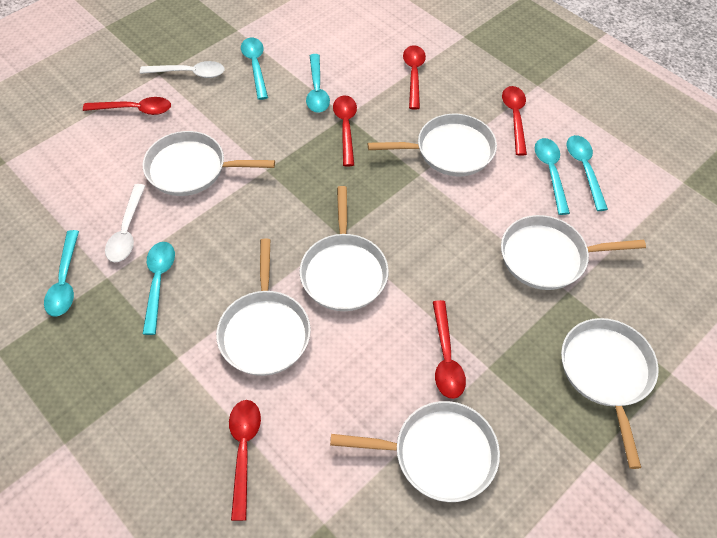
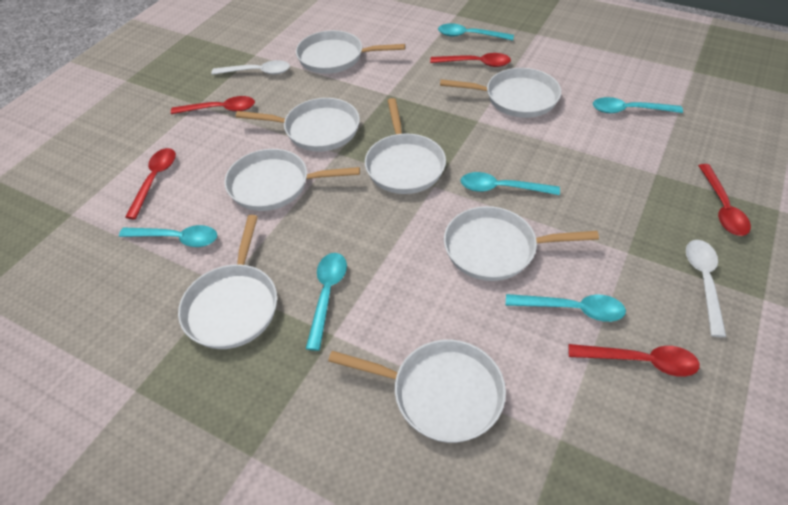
red spoon: 6 -> 5
white pan: 7 -> 8

